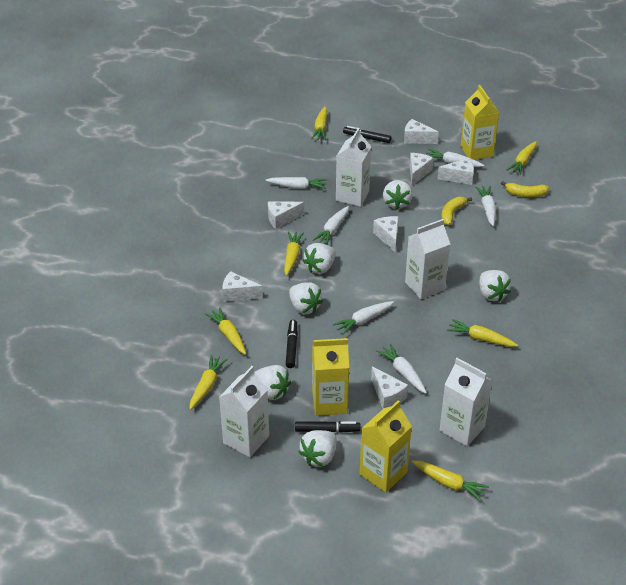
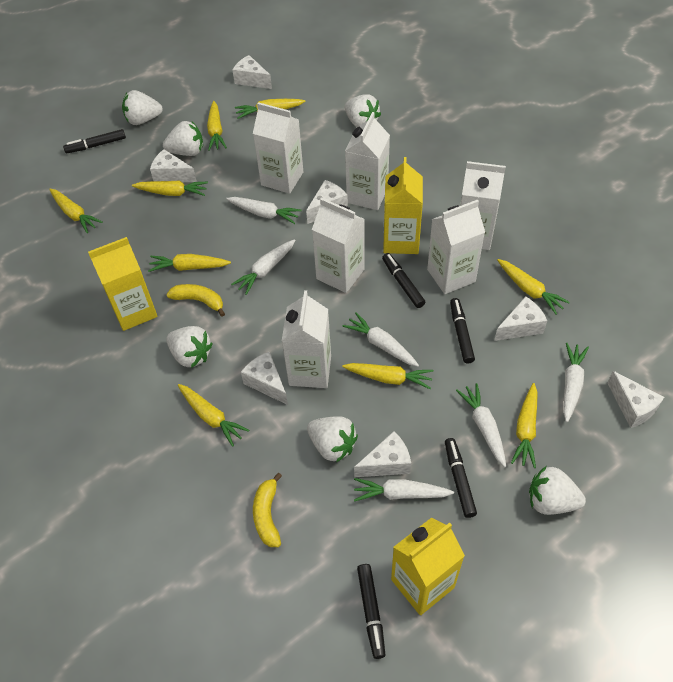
black marker: 3 -> 5
white carton: 4 -> 6
yellow carrot: 7 -> 9

